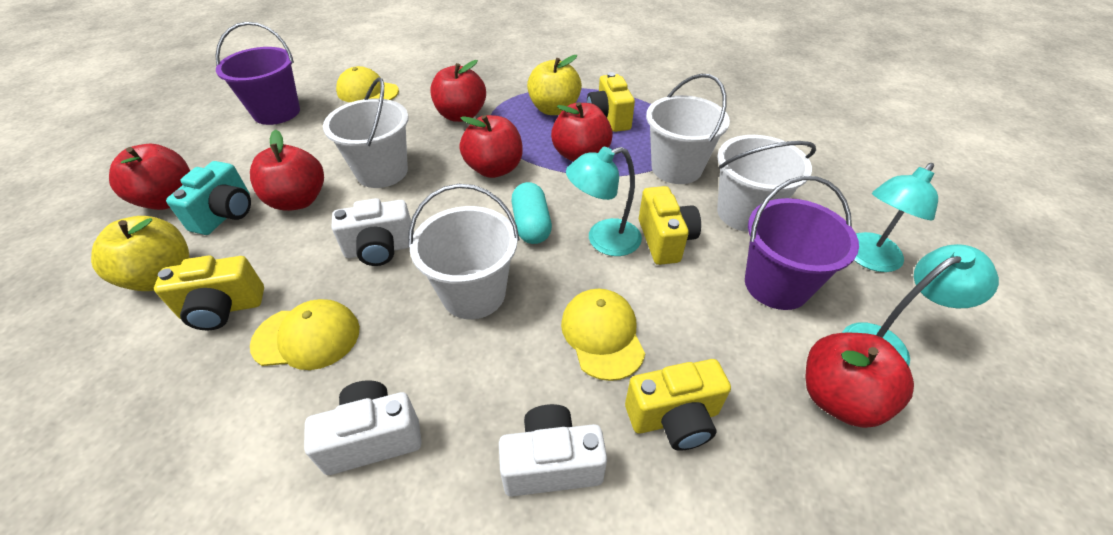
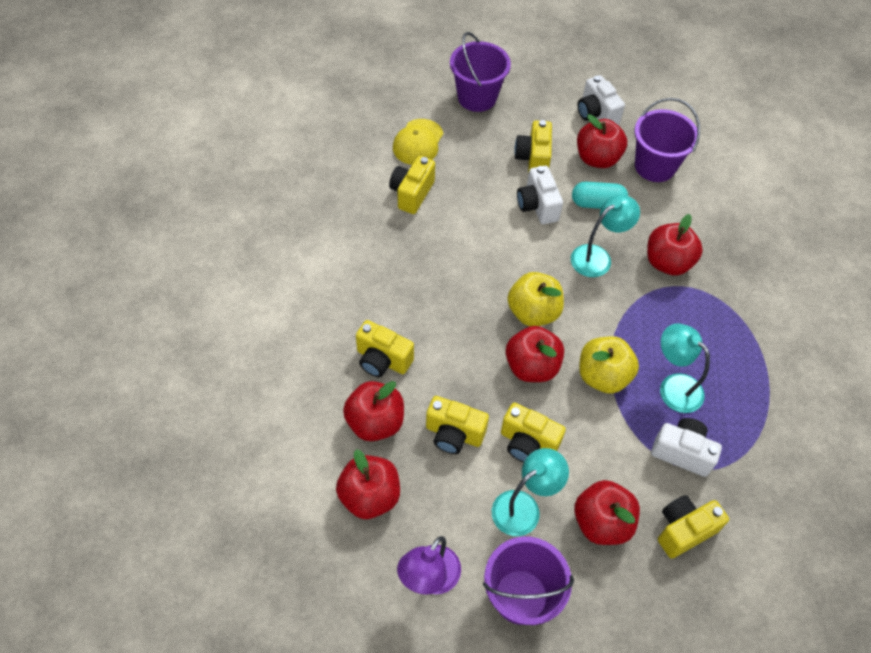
purple bucket: 2 -> 3
purple lamp: 0 -> 1
turquoise camera: 1 -> 0
white bucket: 4 -> 0
yellow camera: 4 -> 6
yellow cap: 3 -> 1

